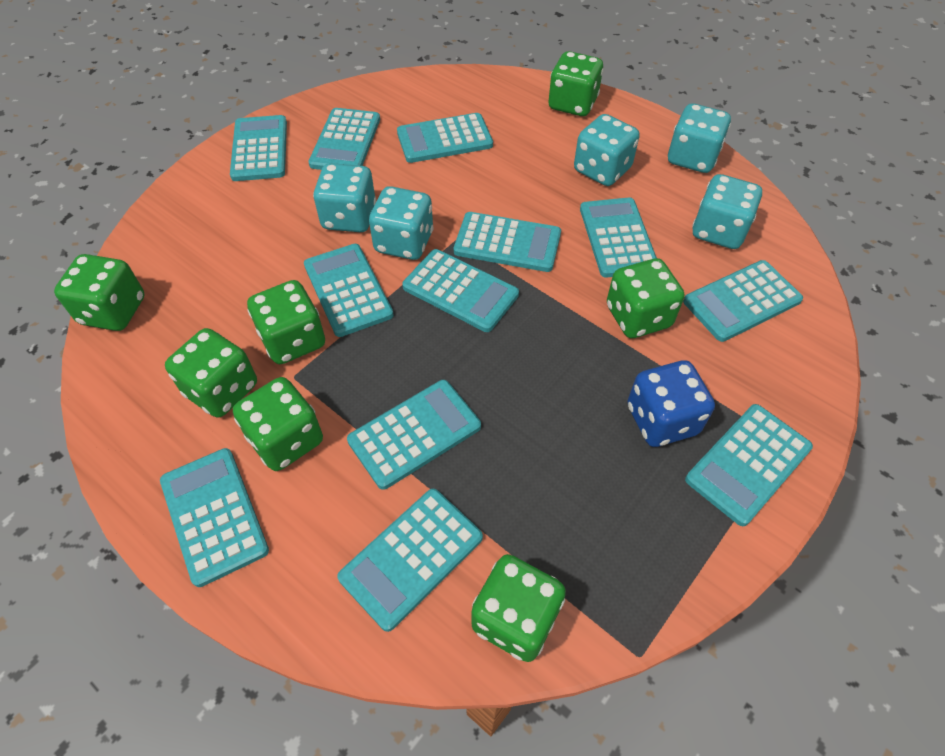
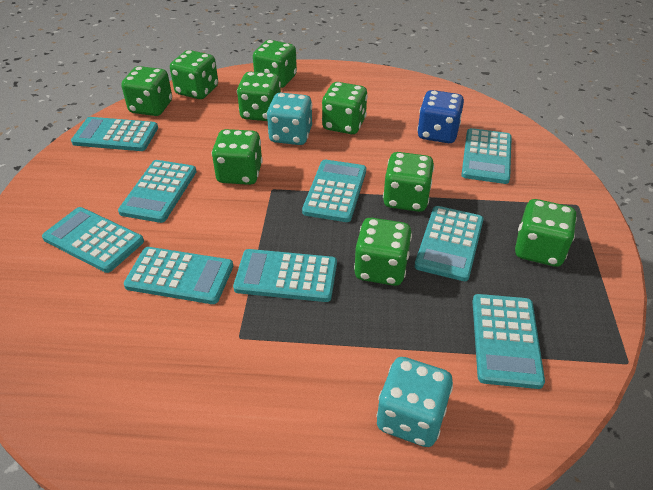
green dice: 7 -> 9
turquoise calculator: 12 -> 9
turquoise dice: 5 -> 2

